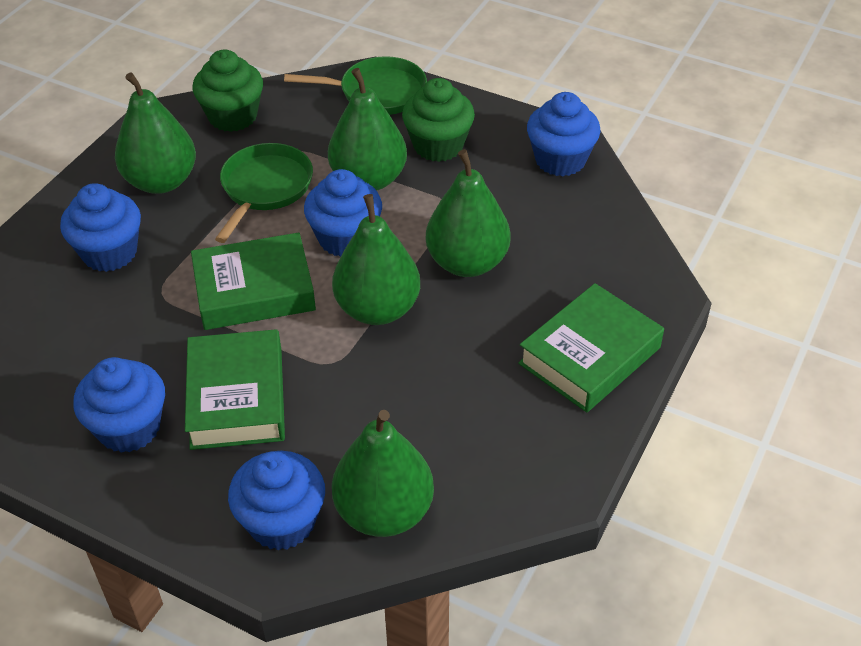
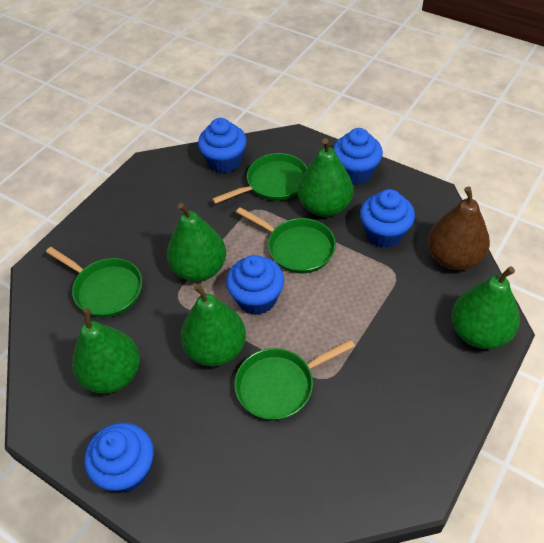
brown pear: 0 -> 1
green book: 3 -> 0
green cupcake: 2 -> 0
green pan: 2 -> 4

